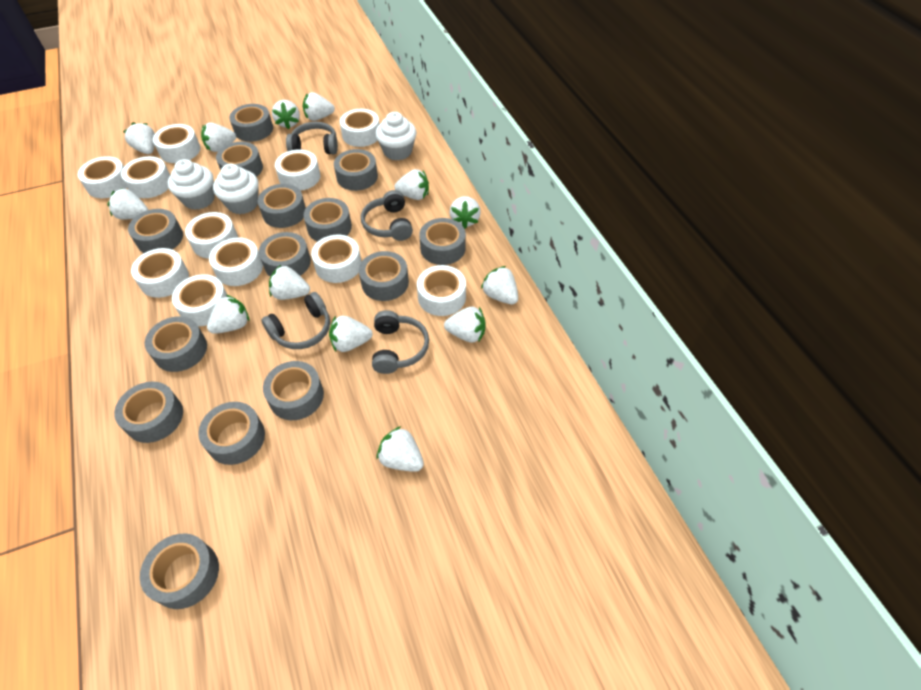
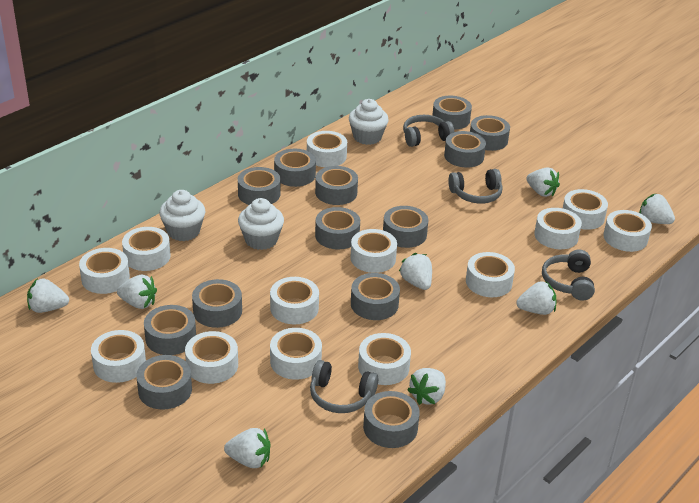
grey tape: 14 -> 13
white strawberry: 13 -> 8
white tape: 11 -> 13

